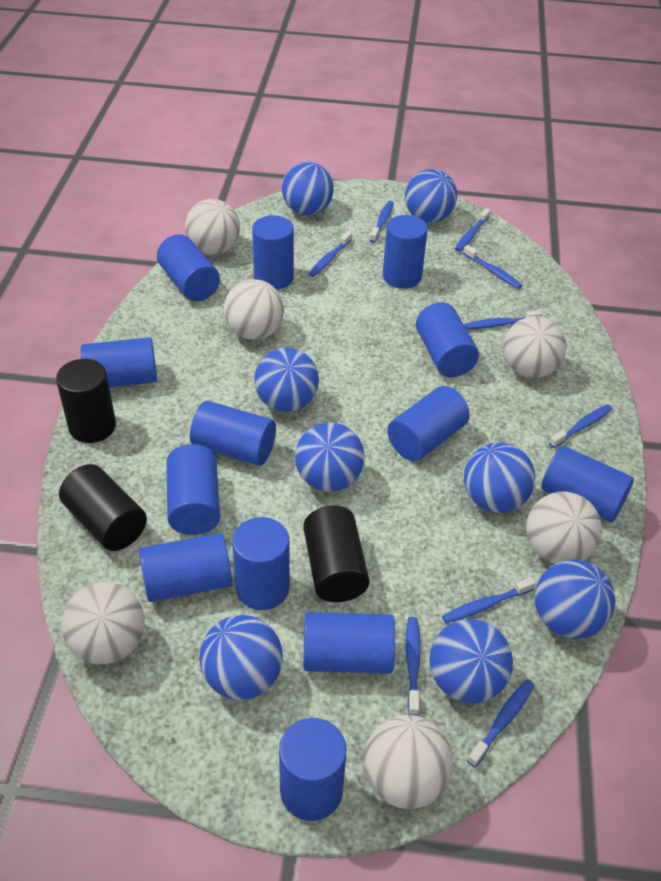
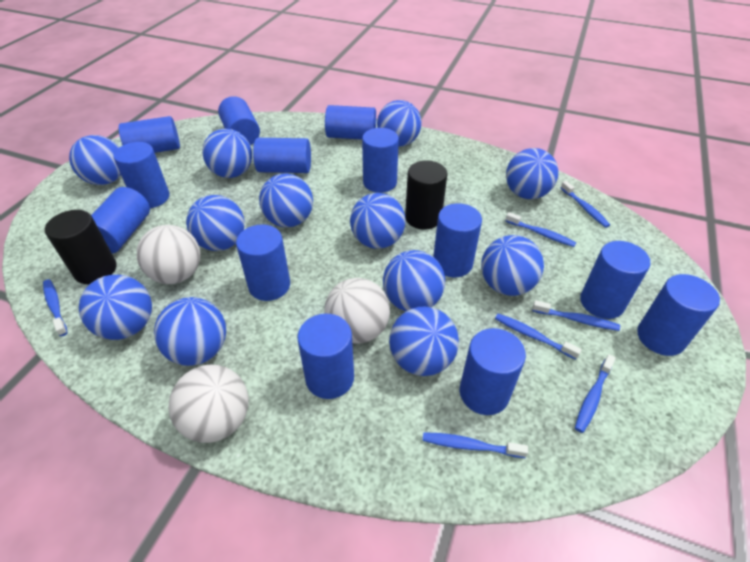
black cylinder: 3 -> 2
blue ball: 8 -> 12
blue toothbrush: 9 -> 7
white ball: 6 -> 3

